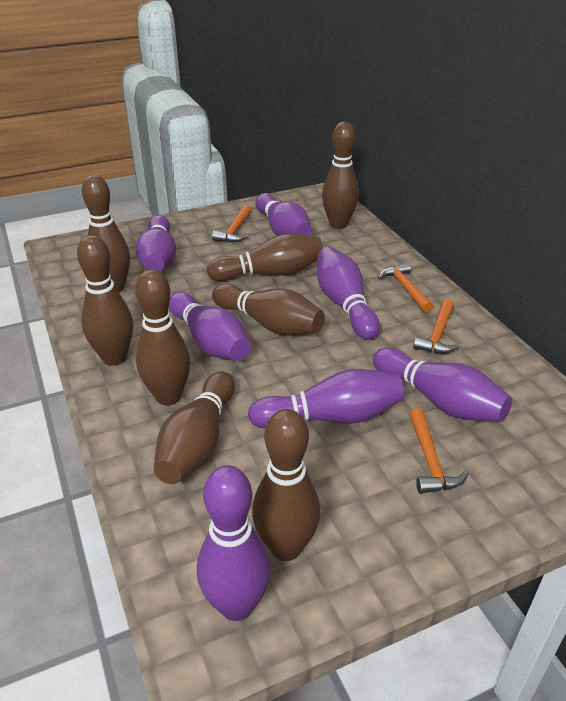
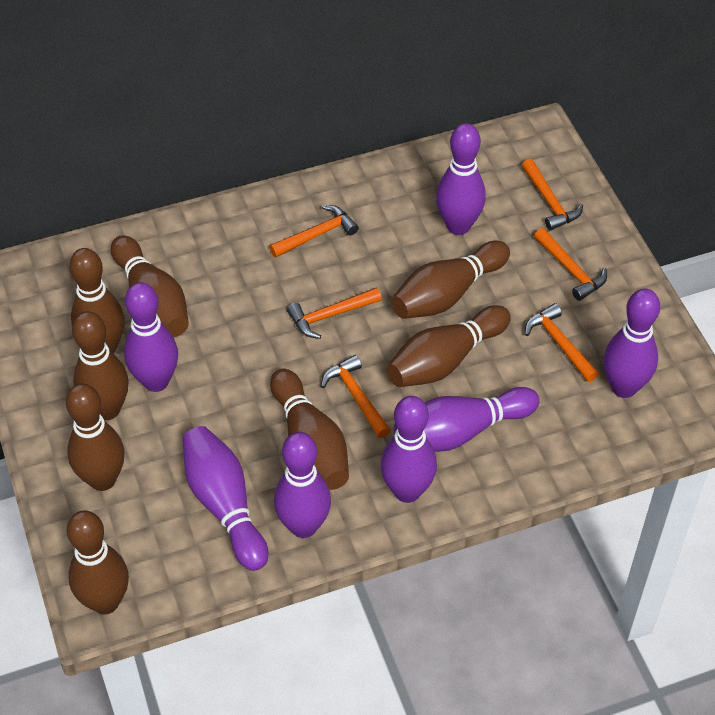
orange hammer: 4 -> 6

